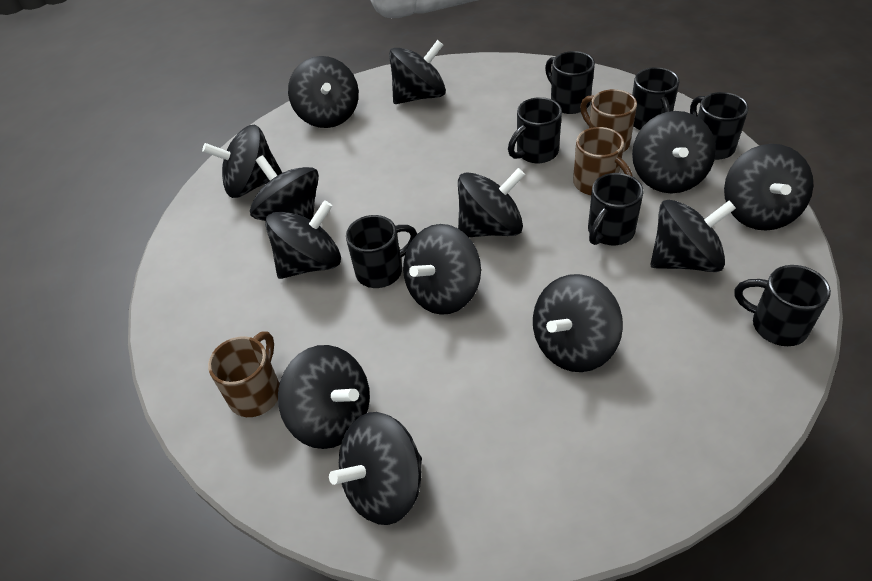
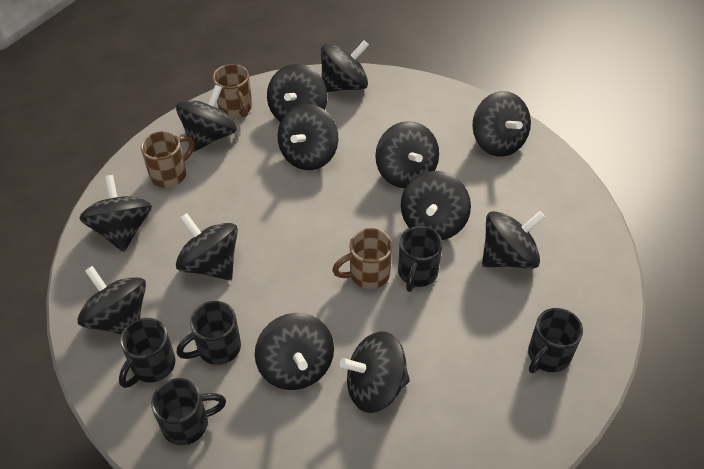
black mug: 7 -> 5

